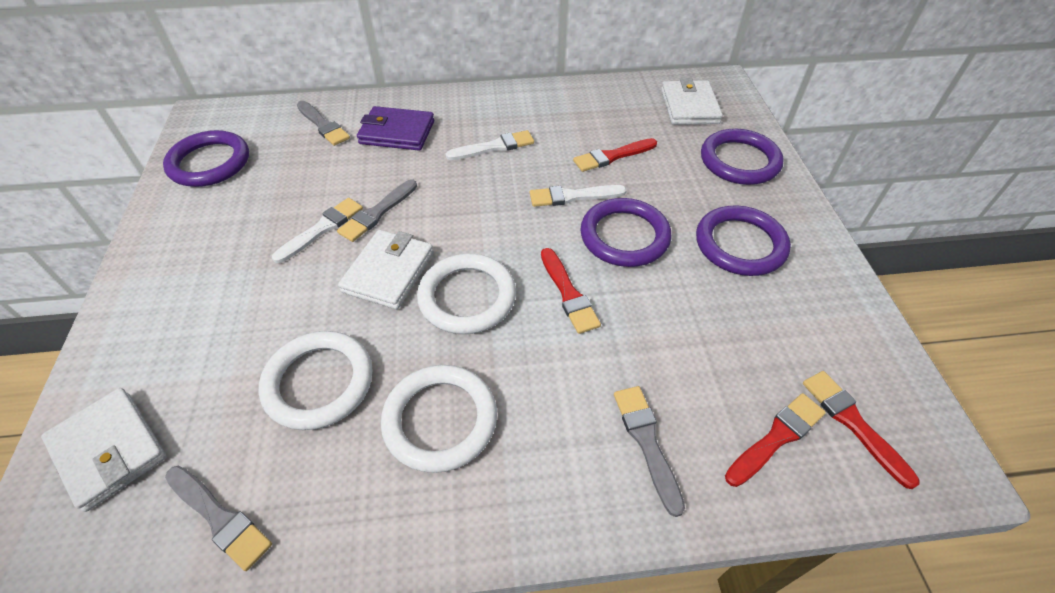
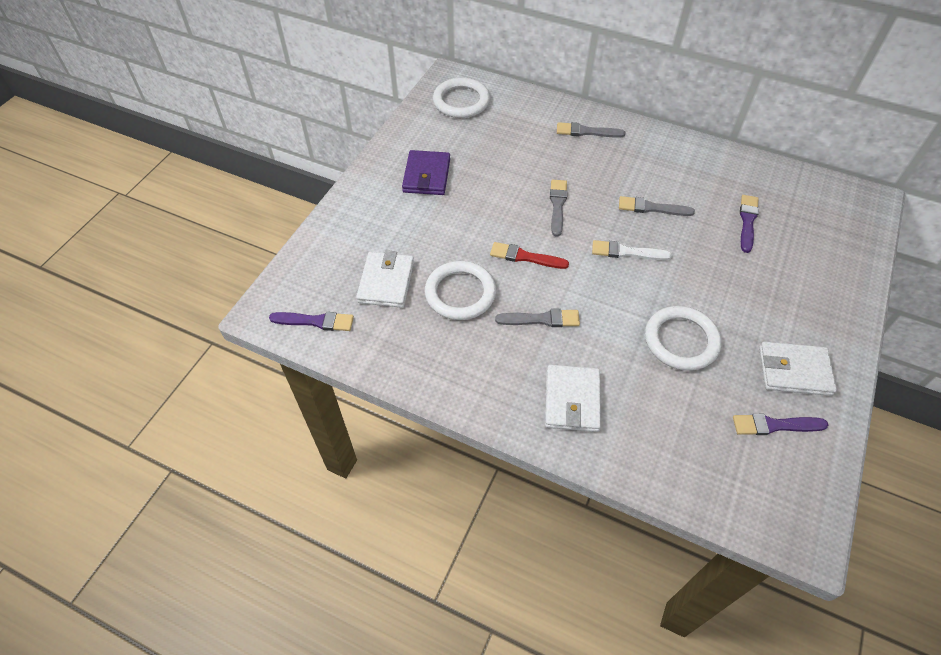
purple brush: 0 -> 3
purple ring: 4 -> 0
red brush: 4 -> 1
white brush: 3 -> 1

